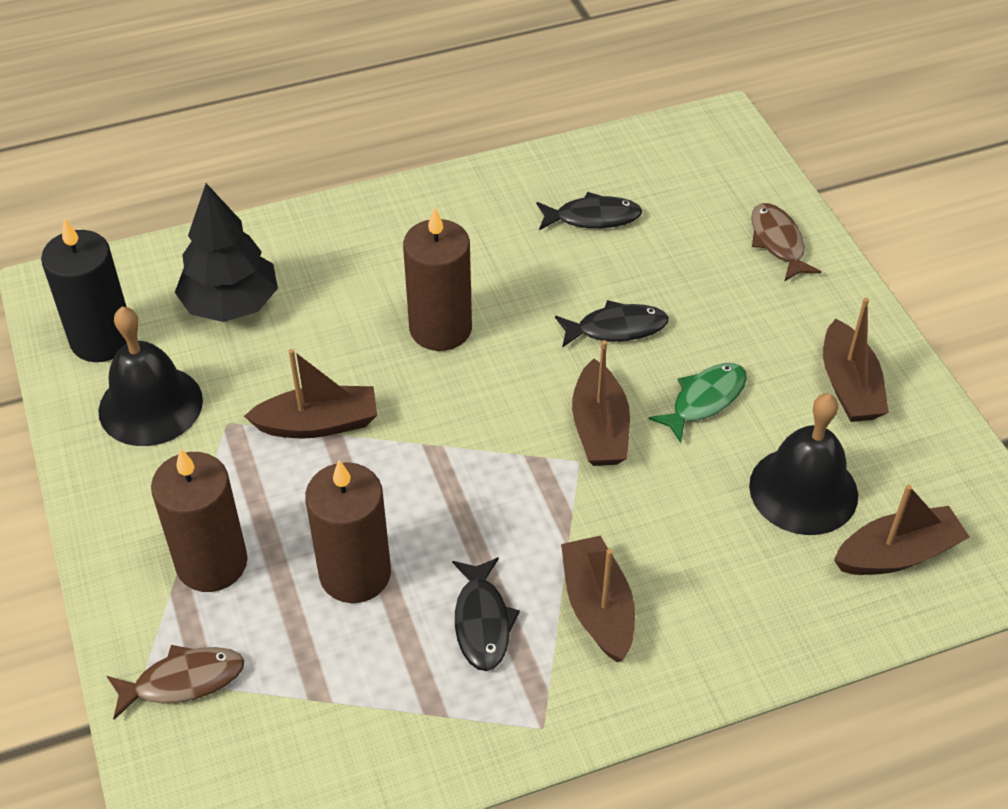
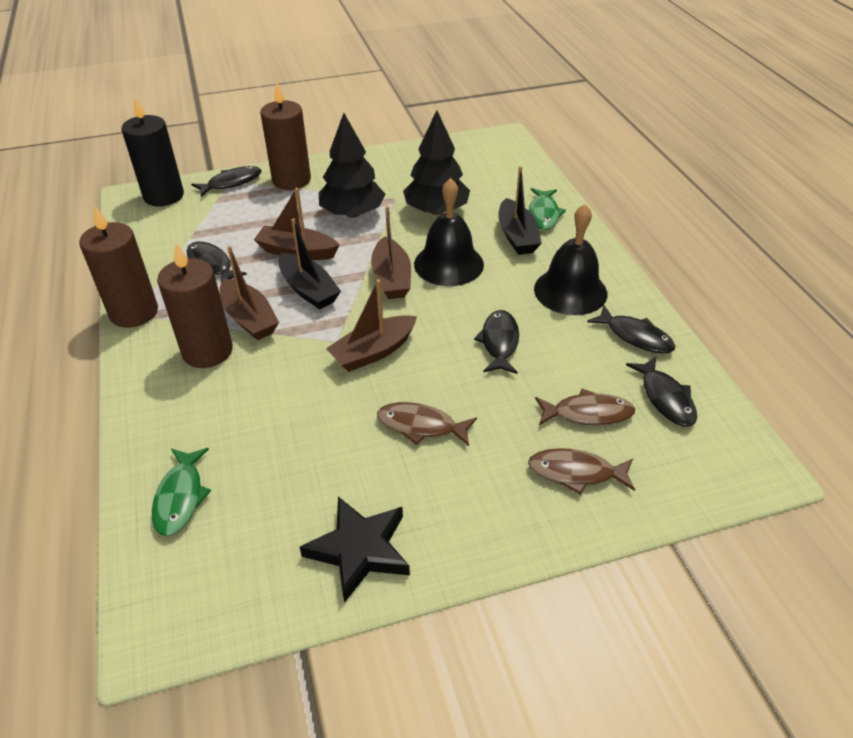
black boat: 0 -> 2
black fish: 3 -> 5
black star: 0 -> 1
black tree: 1 -> 2
brown boat: 5 -> 4
brown fish: 2 -> 3
green fish: 1 -> 2

